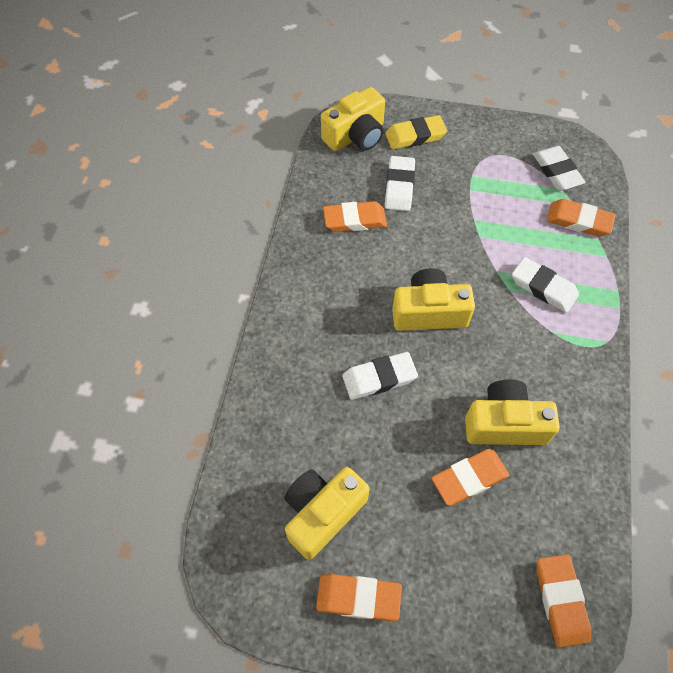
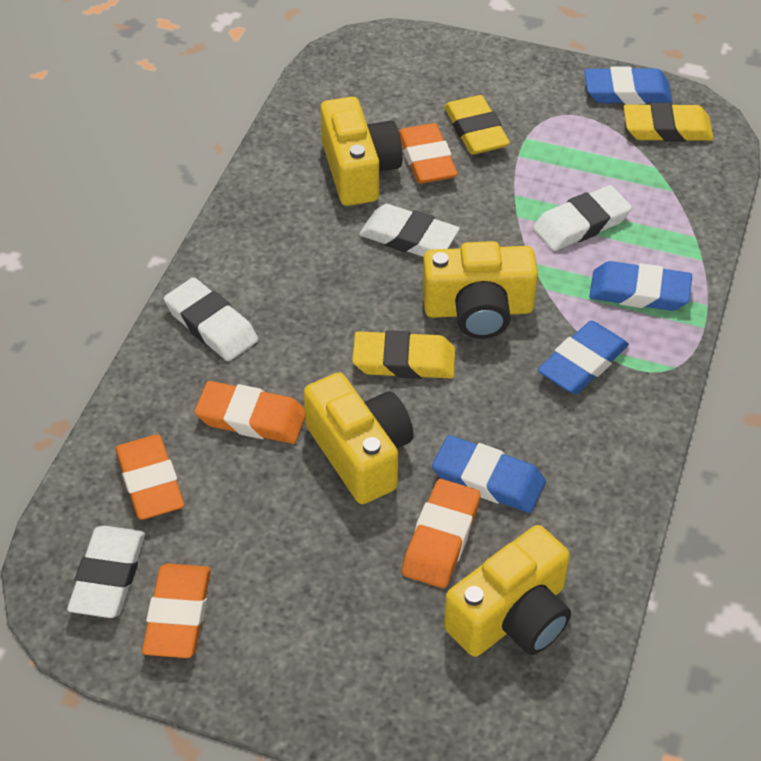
blue eraser: 0 -> 4
yellow eraser: 1 -> 3

